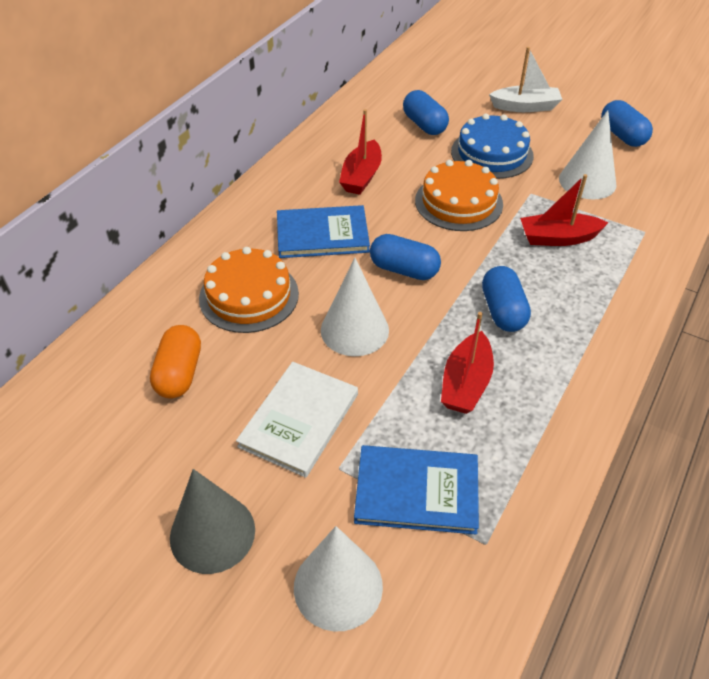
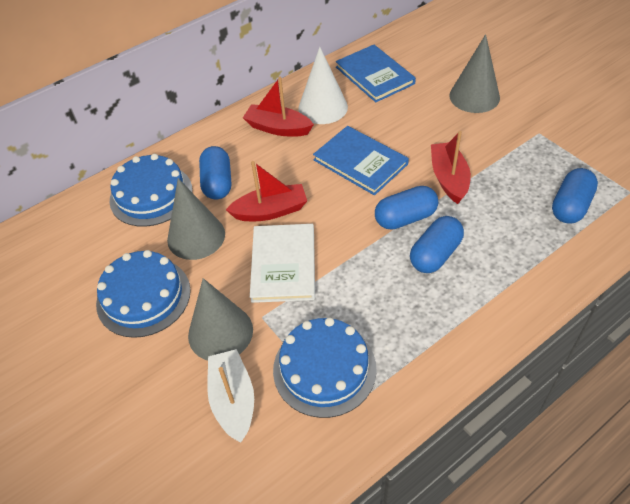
blue cake: 1 -> 3
grey cone: 1 -> 3
orange cake: 2 -> 0
orange capsule: 1 -> 0
white cone: 3 -> 1

